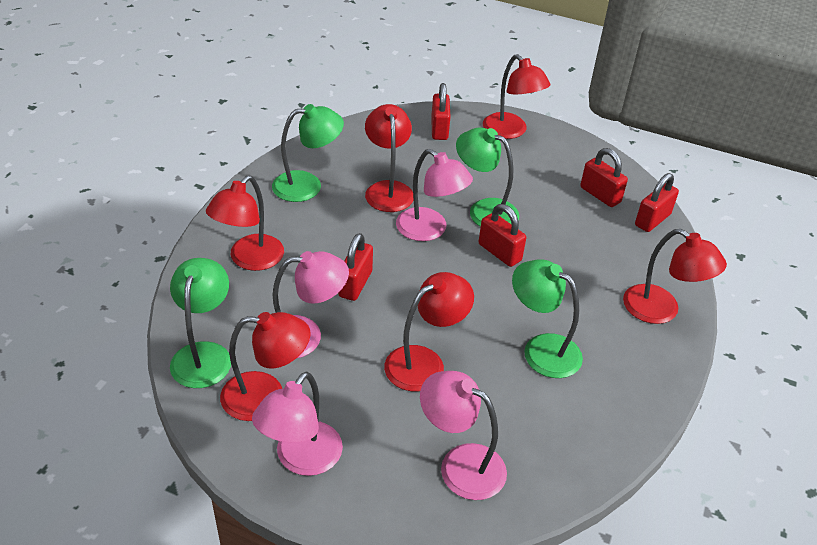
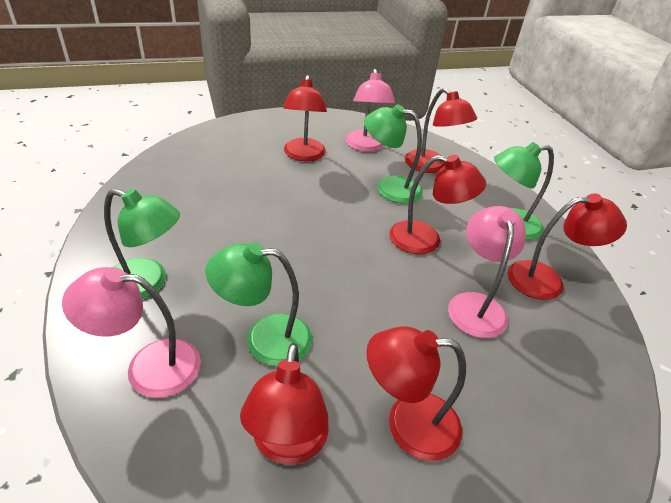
pink lamp: 4 -> 3
red padlock: 5 -> 0

